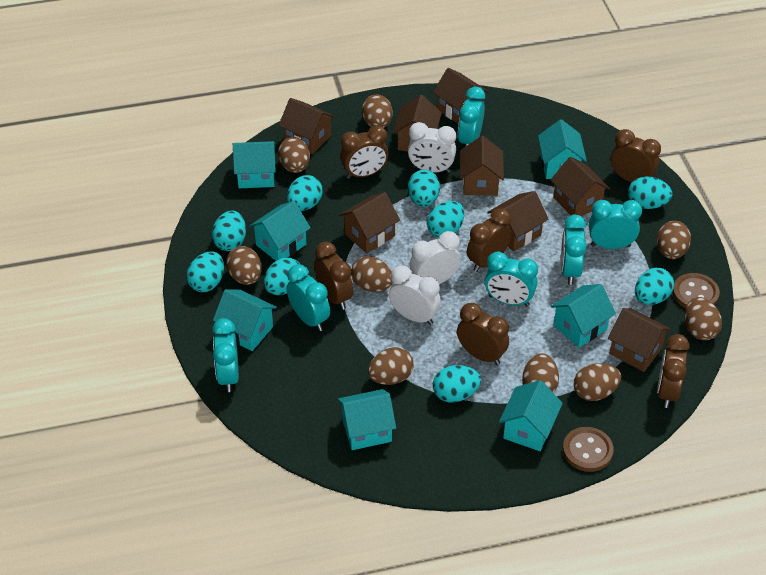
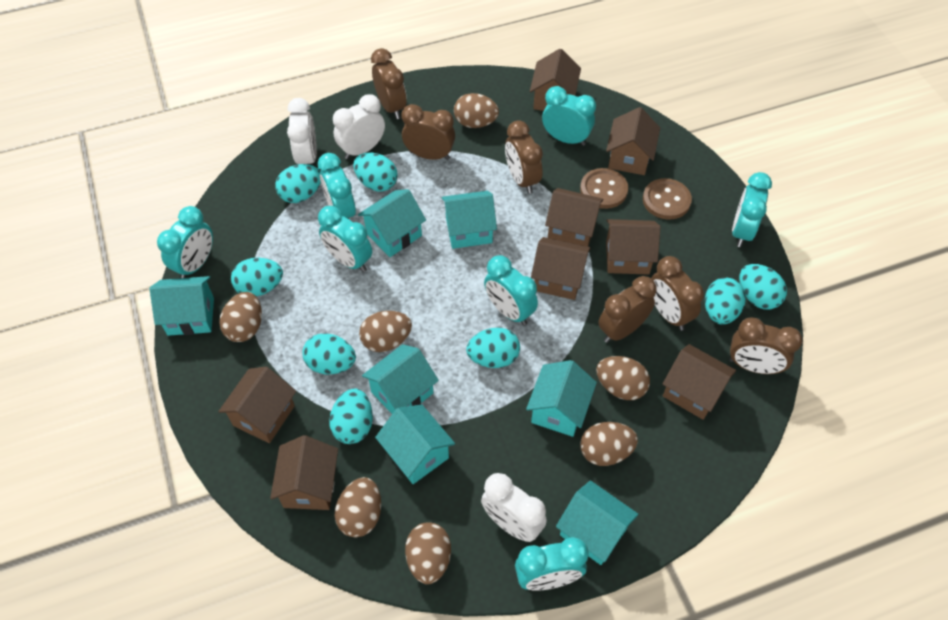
brown egg: 9 -> 7
turquoise clock: 6 -> 7
turquoise egg: 9 -> 8

